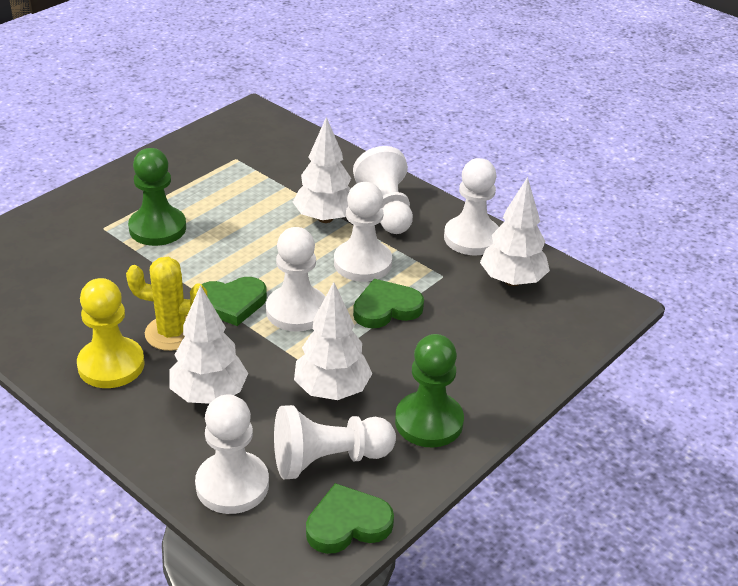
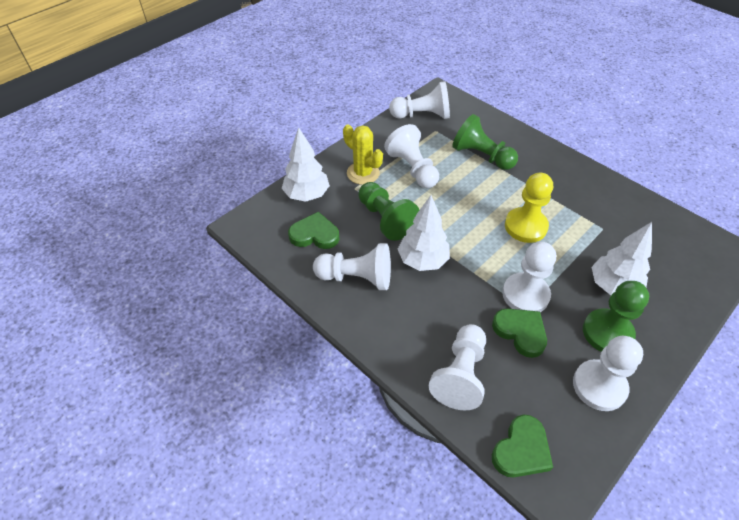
green pawn: 2 -> 3
white tree: 4 -> 3

